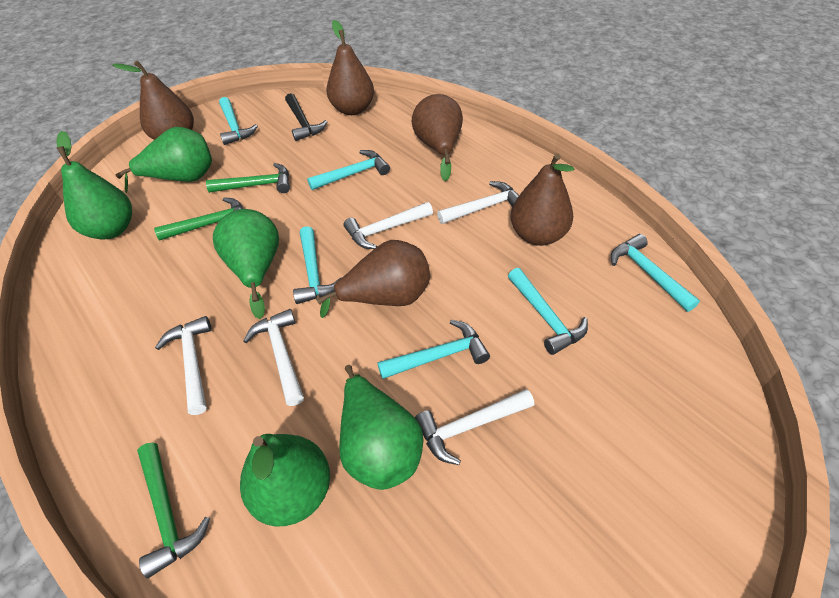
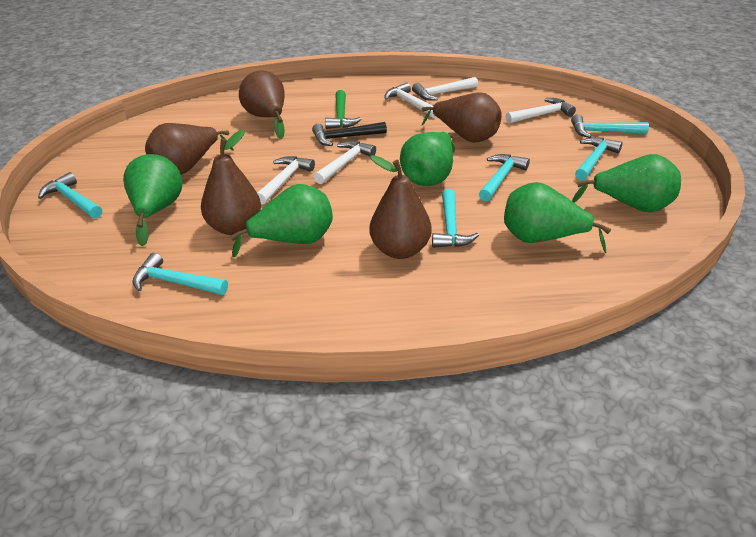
green hammer: 3 -> 1

